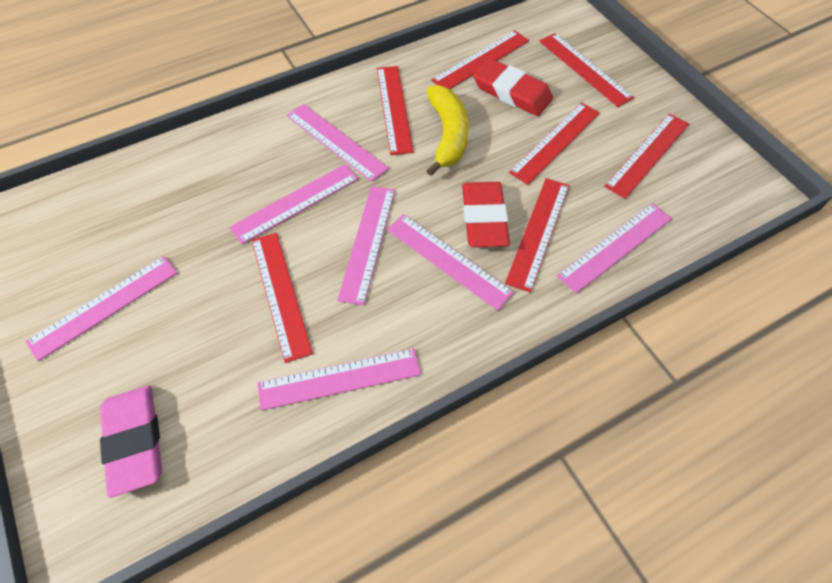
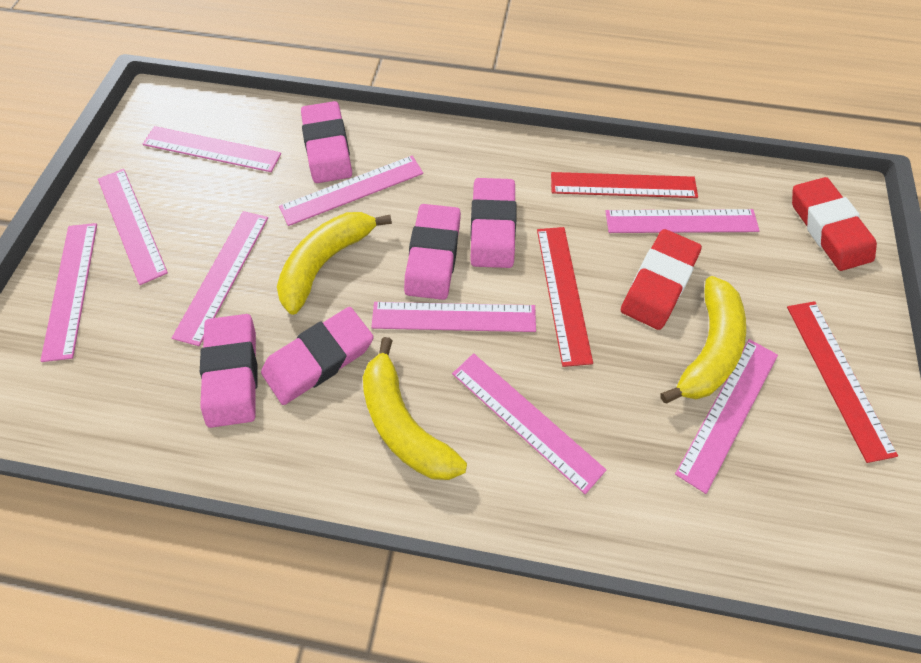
pink eraser: 1 -> 5
pink ruler: 7 -> 9
red ruler: 7 -> 3
yellow banana: 1 -> 3

